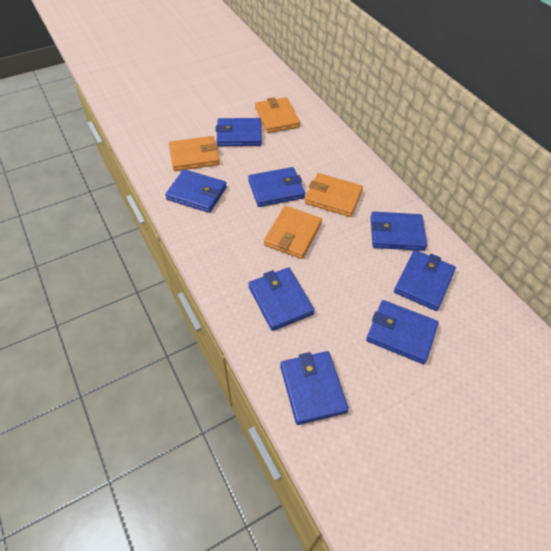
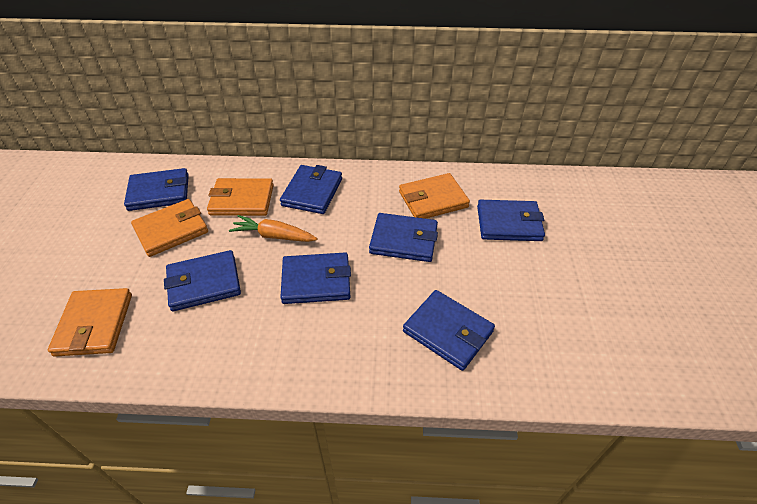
blue wallet: 8 -> 7
orange carrot: 0 -> 1

